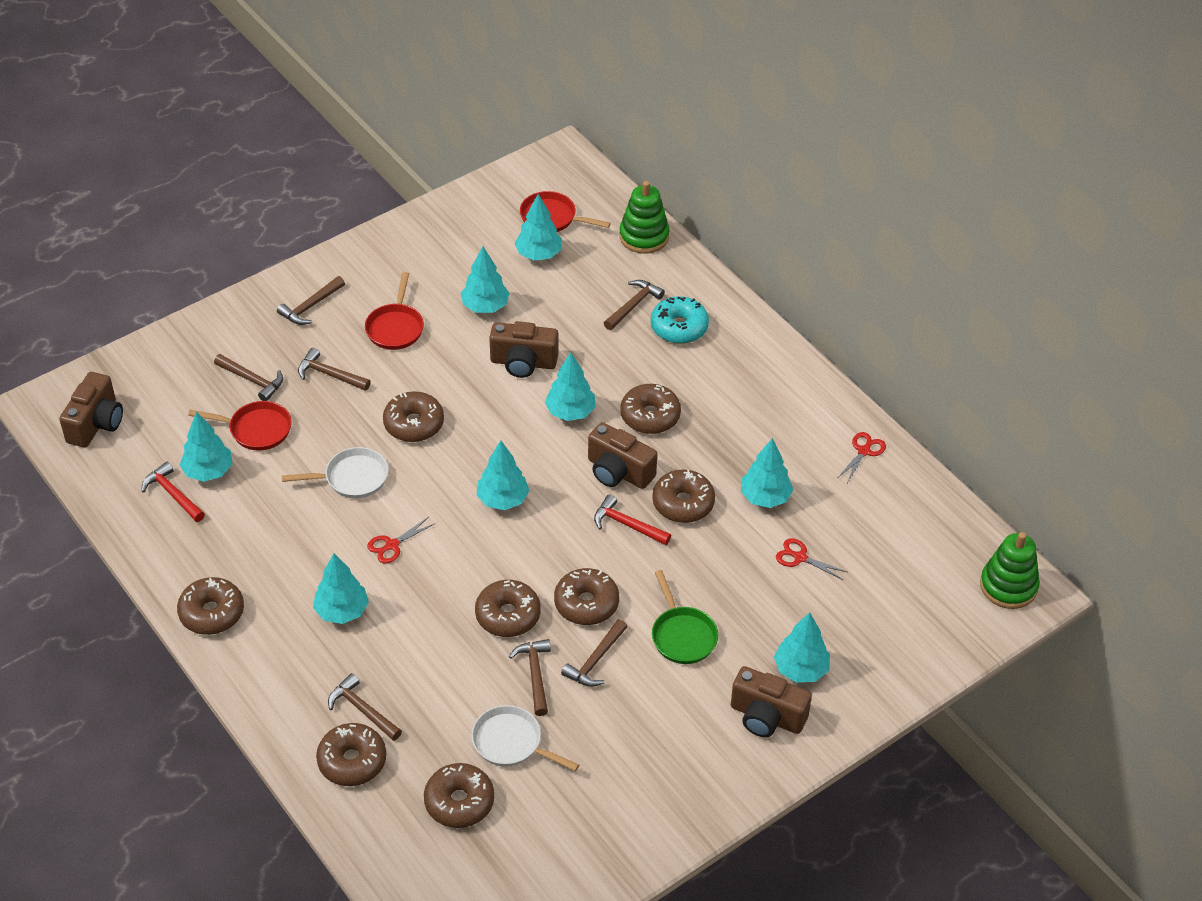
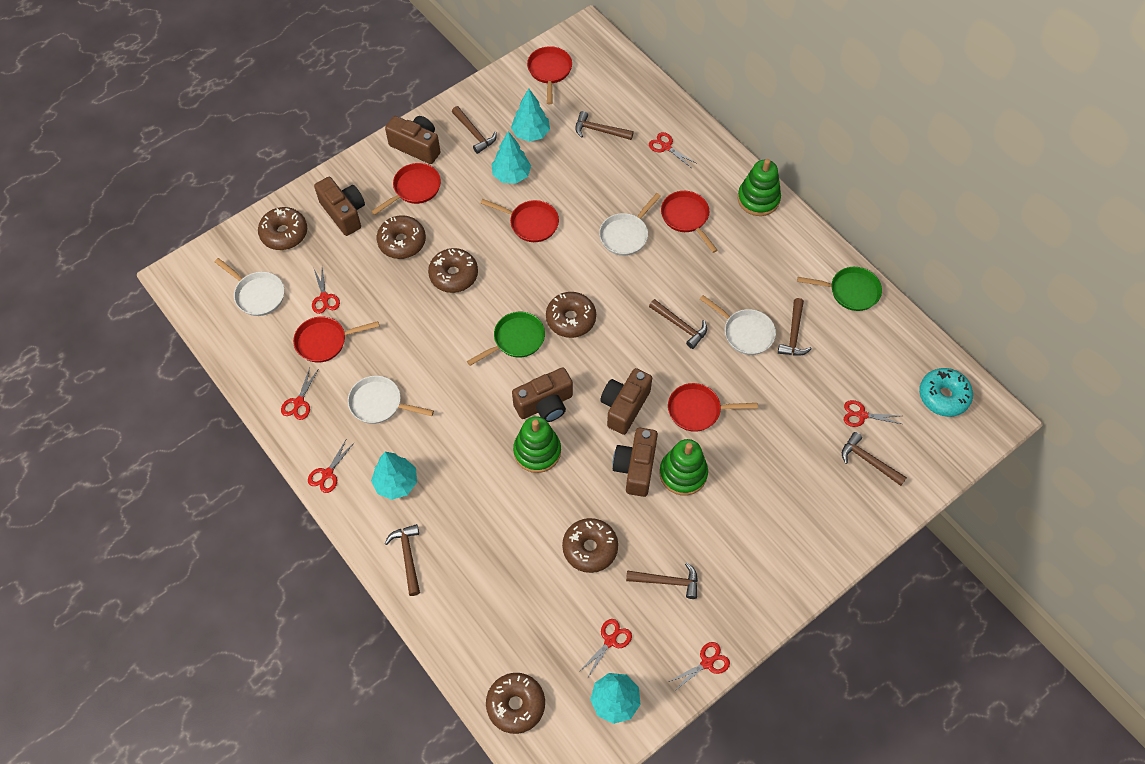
brown camera: 4 -> 5
brown donut: 8 -> 6
green pan: 1 -> 2
green stacking toy: 2 -> 3
red hammer: 2 -> 0
red pan: 3 -> 6
red scissors: 3 -> 7
turquoise tree: 8 -> 4
white pan: 2 -> 4

